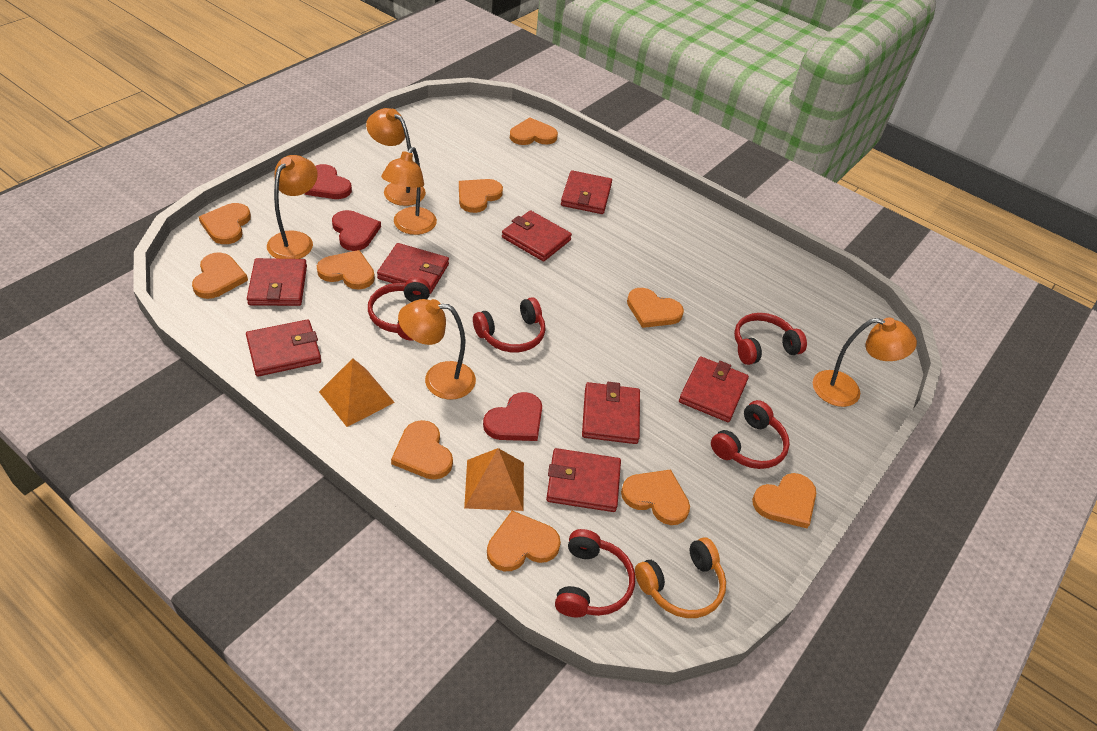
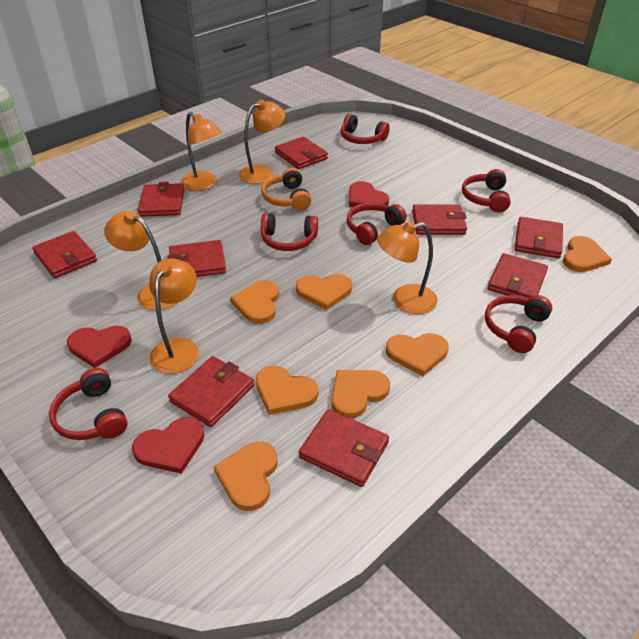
orange heart: 10 -> 7
orange pyramid: 2 -> 0
red headphones: 5 -> 6
red wallet: 8 -> 9

